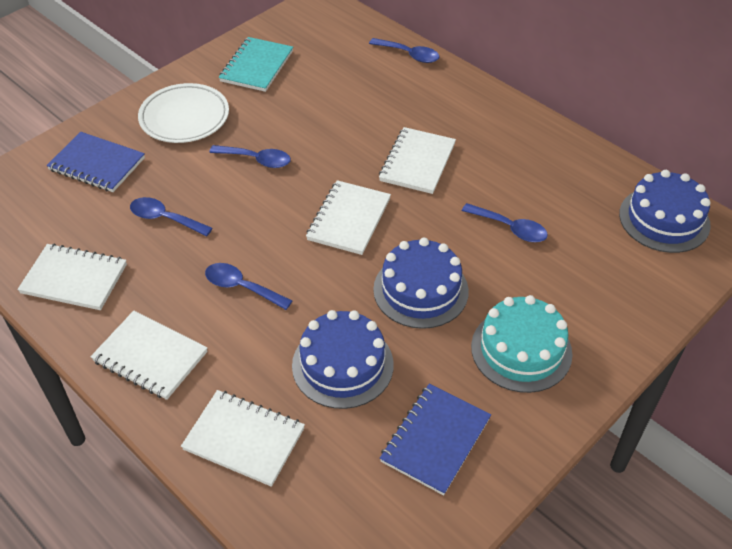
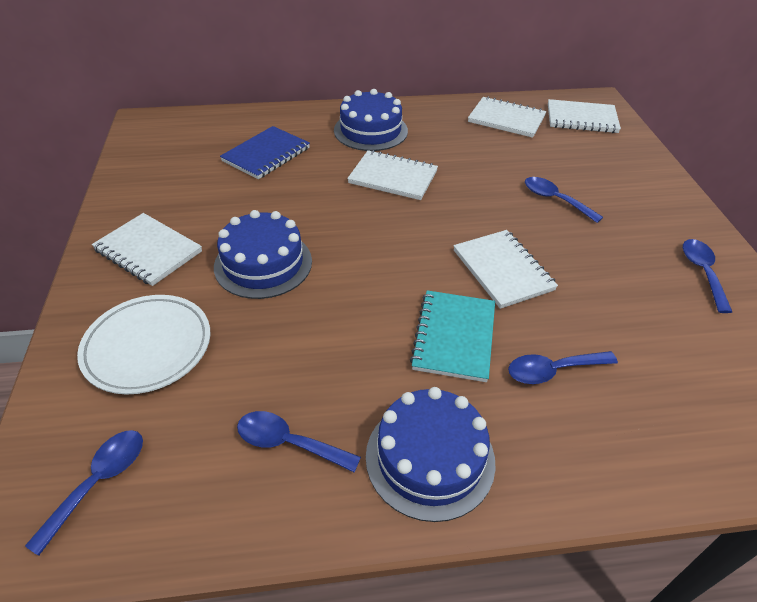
blue notebook: 2 -> 1
turquoise cake: 1 -> 0

